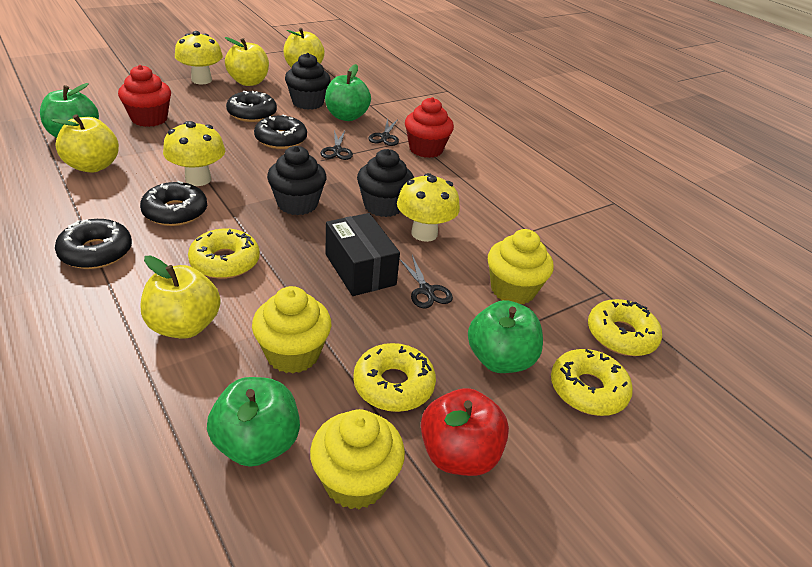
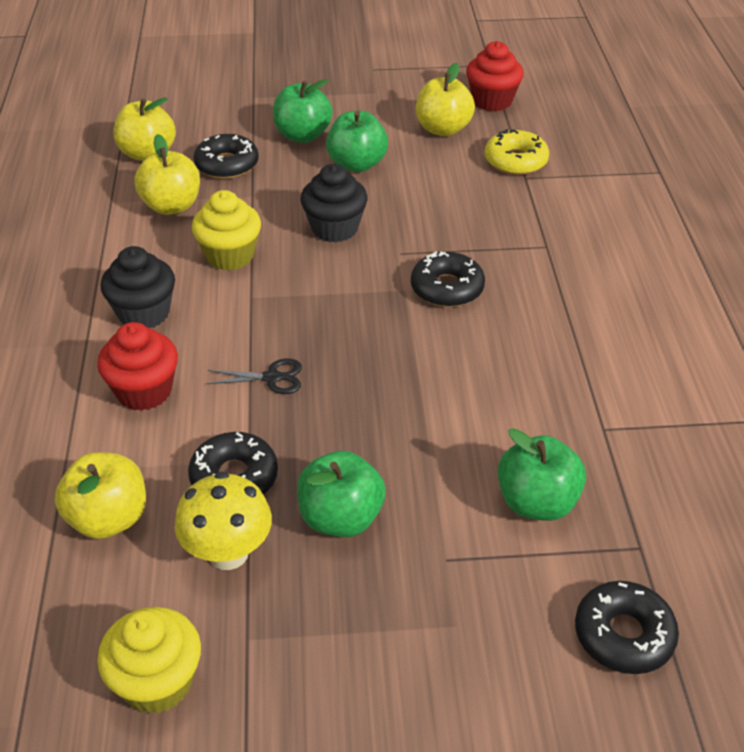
black box: 1 -> 0
black cupcake: 3 -> 2
black scissors: 3 -> 1
red apple: 1 -> 0
yellow cupcake: 3 -> 2
yellow donut: 4 -> 1
yellow mushroom: 3 -> 1

